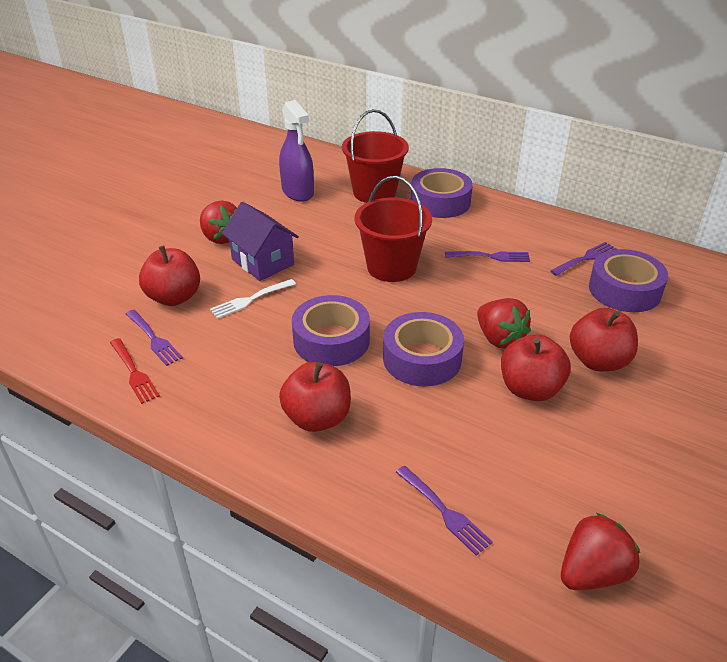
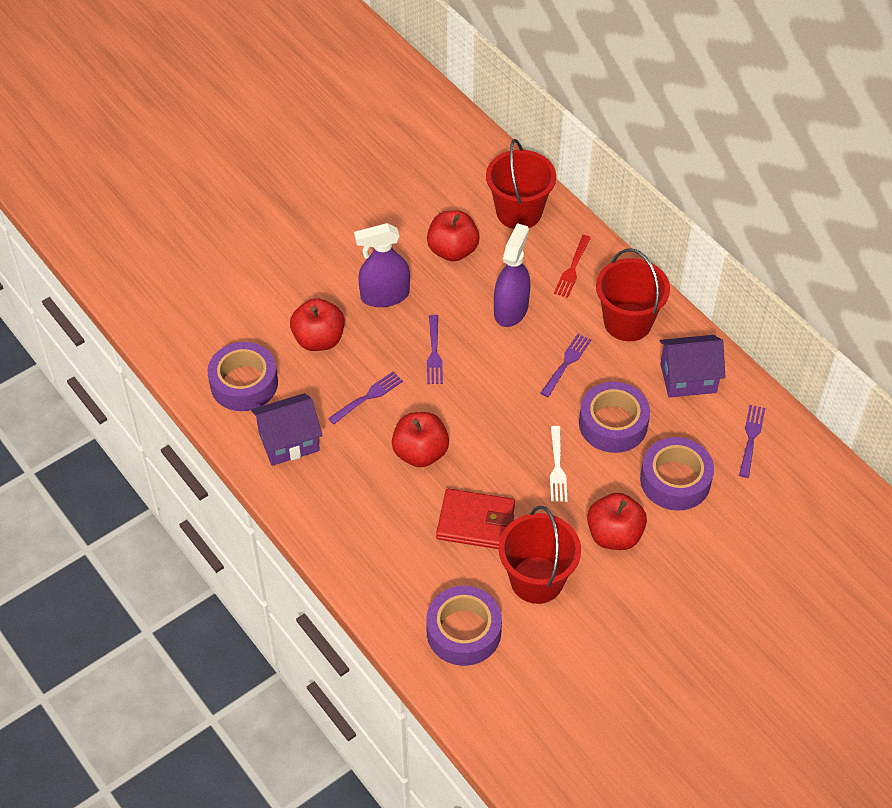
purple house: 1 -> 2
purple spray bottle: 1 -> 2
red bucket: 2 -> 3
red strawberry: 3 -> 0
red wallet: 0 -> 1

